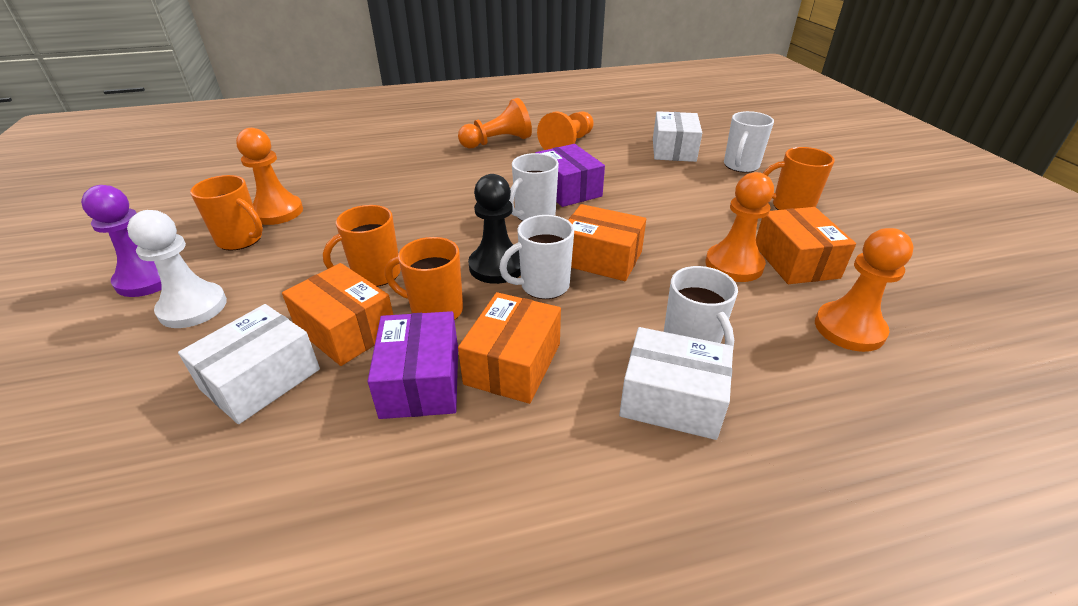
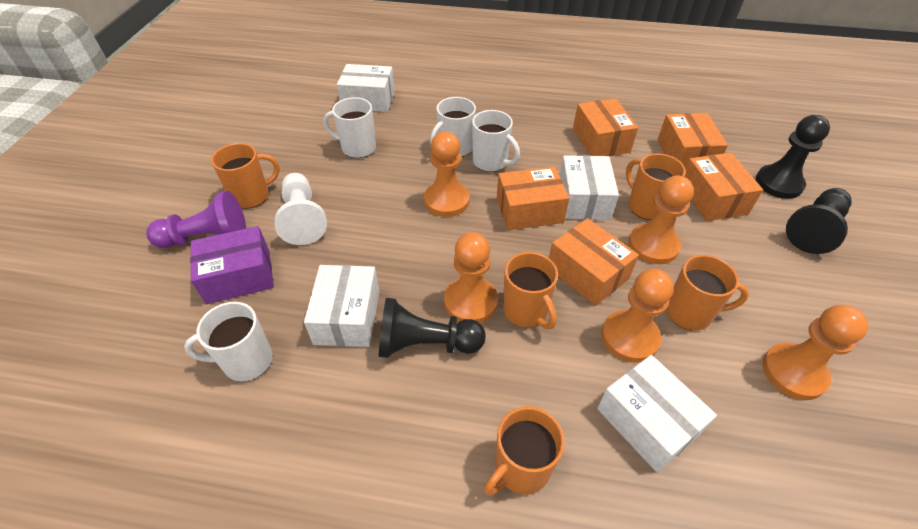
black pawn: 1 -> 3
orange box: 4 -> 5
orange mug: 4 -> 5
purple box: 2 -> 1
white box: 3 -> 4

